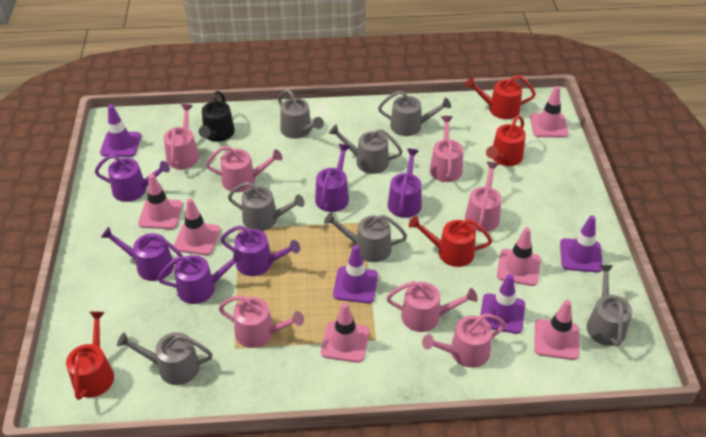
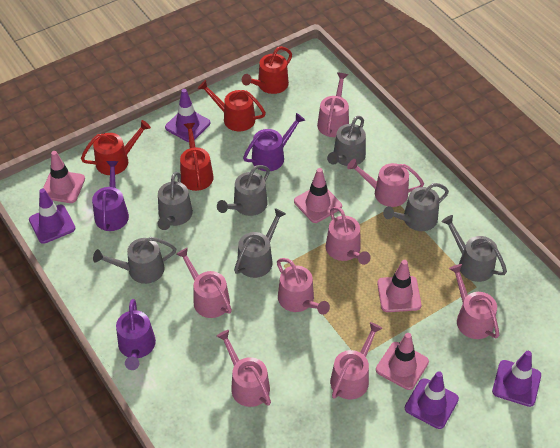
black watering can: 1 -> 0
pink traffic cone: 6 -> 4
pink watering can: 7 -> 8
purple watering can: 6 -> 3

